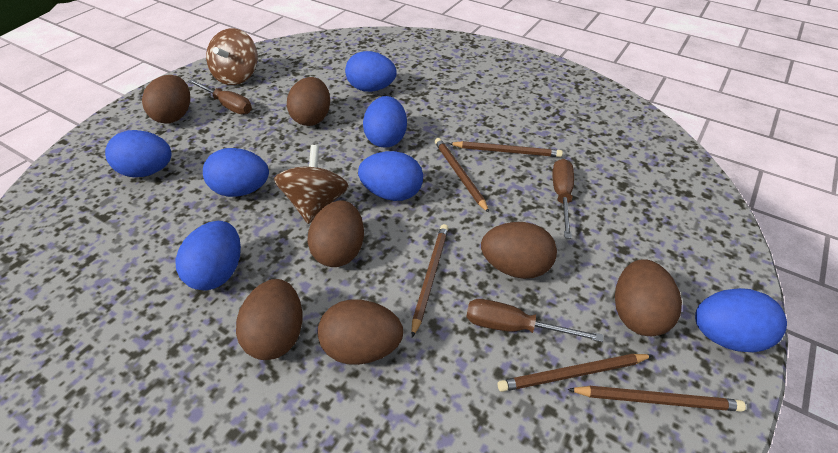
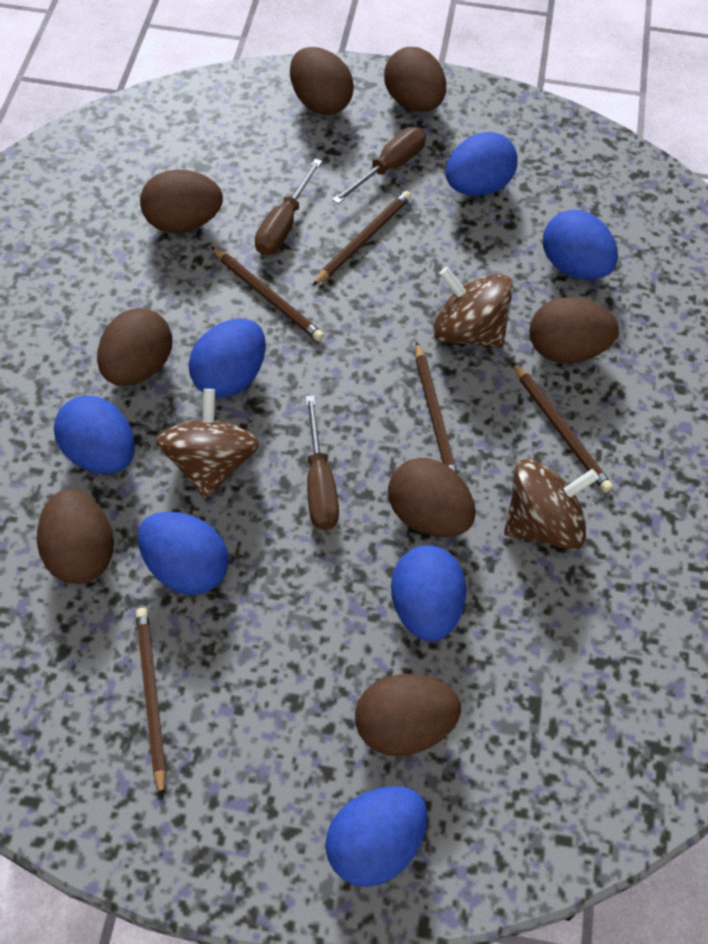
brown egg: 7 -> 8
brown spinning top: 2 -> 3

